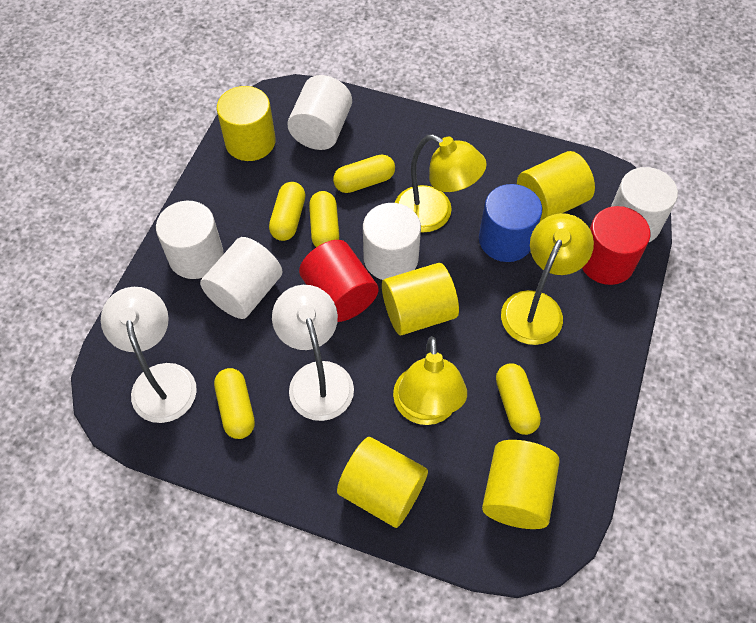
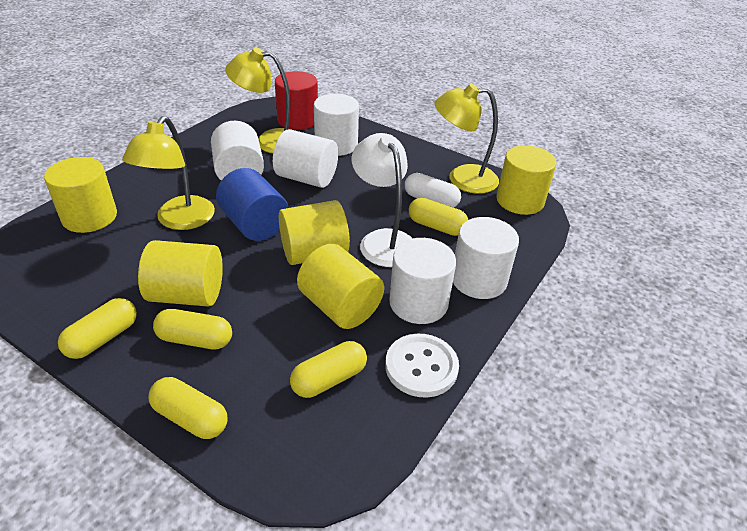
red cylinder: 2 -> 1
white button: 0 -> 1
white capsule: 0 -> 1
white lamp: 2 -> 1

